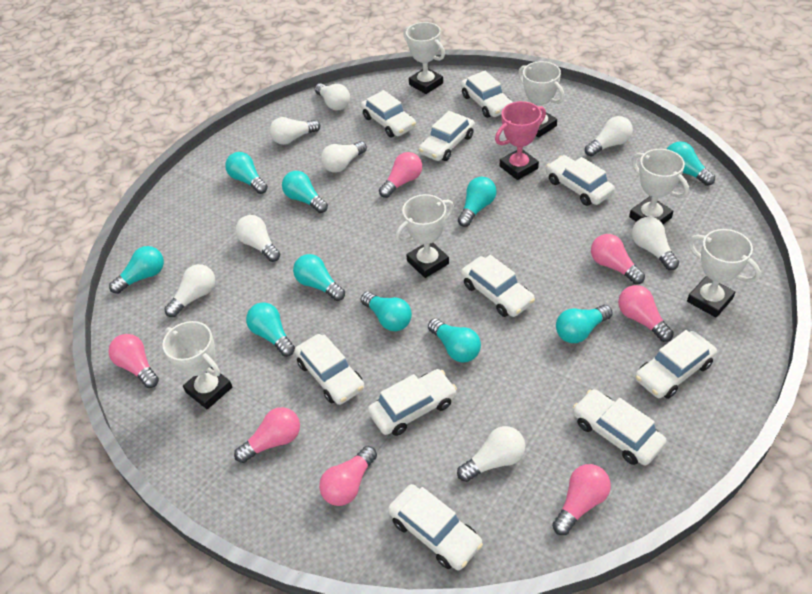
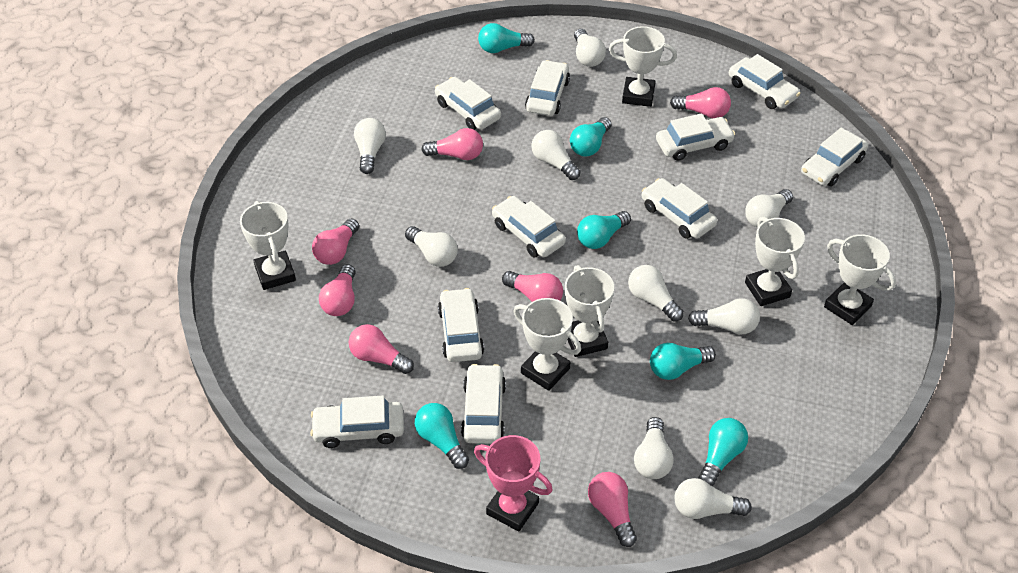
turquoise light bulb: 10 -> 6
white light bulb: 8 -> 9

